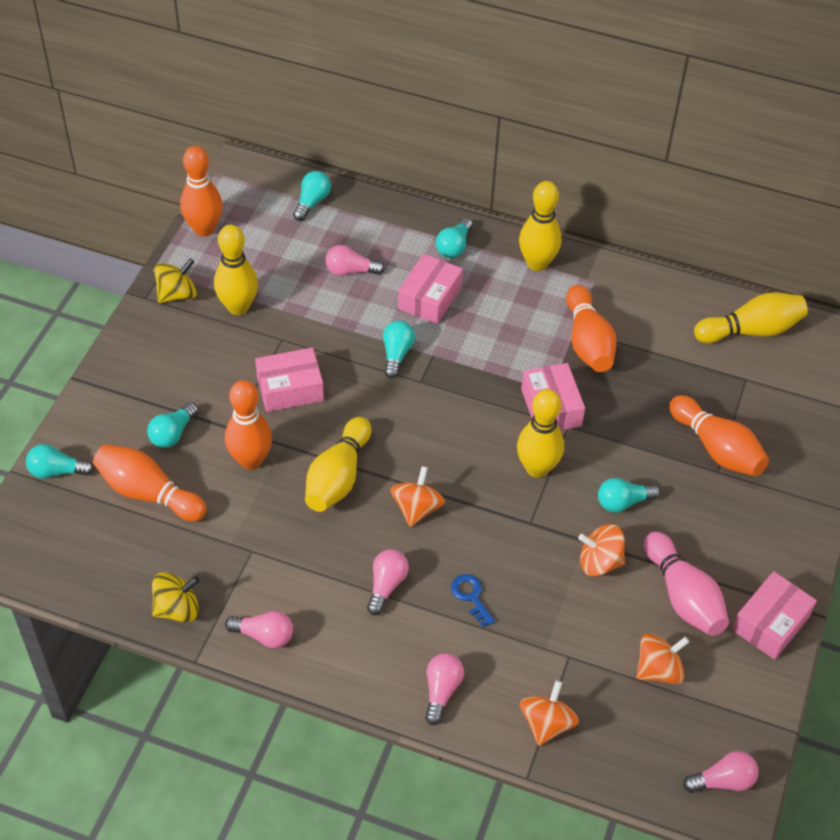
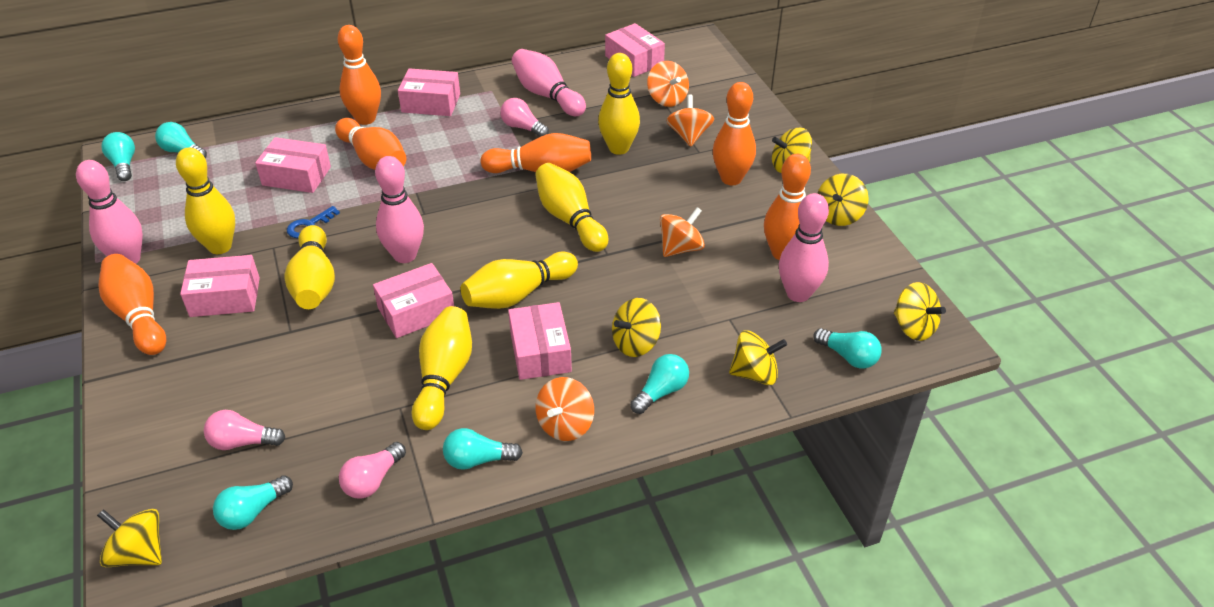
orange bowling pin: 5 -> 6
pink bowling pin: 1 -> 4
pink box: 4 -> 6
pink light bulb: 5 -> 3
yellow bowling pin: 5 -> 6
yellow spinning top: 2 -> 6

